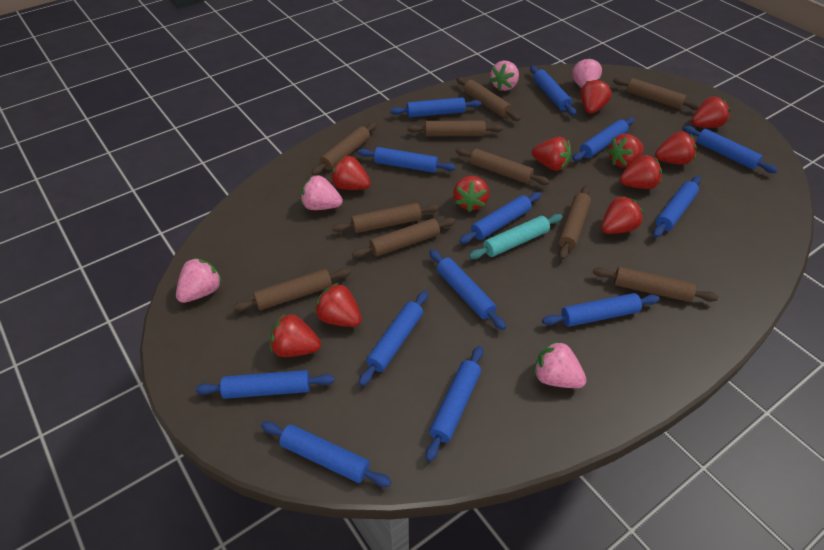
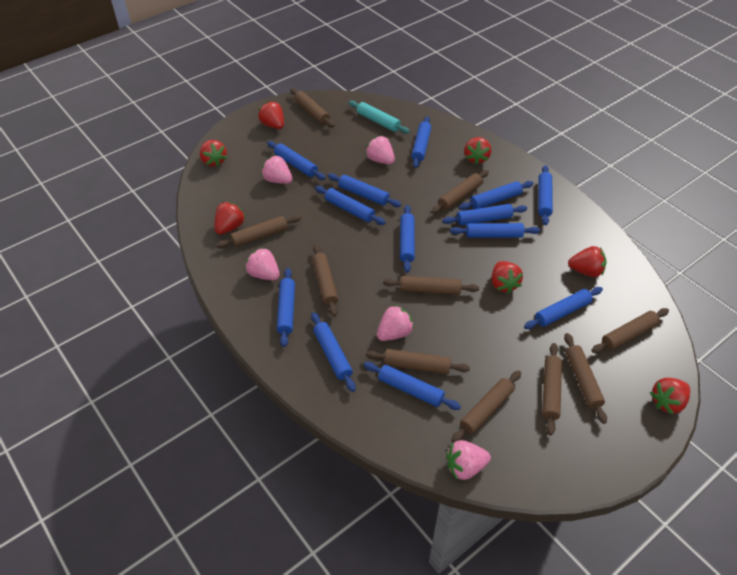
red strawberry: 11 -> 7

